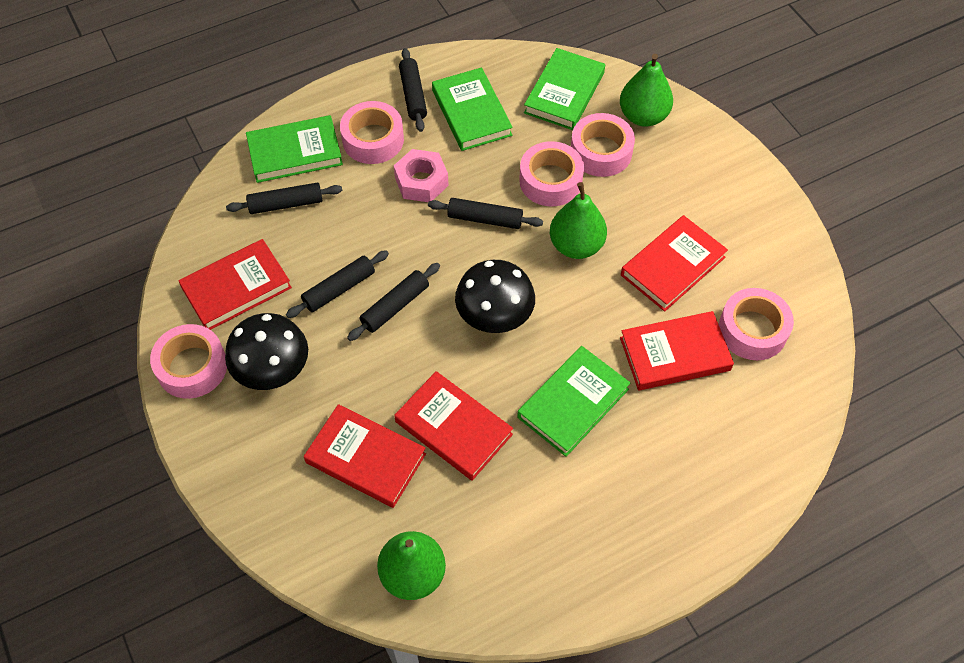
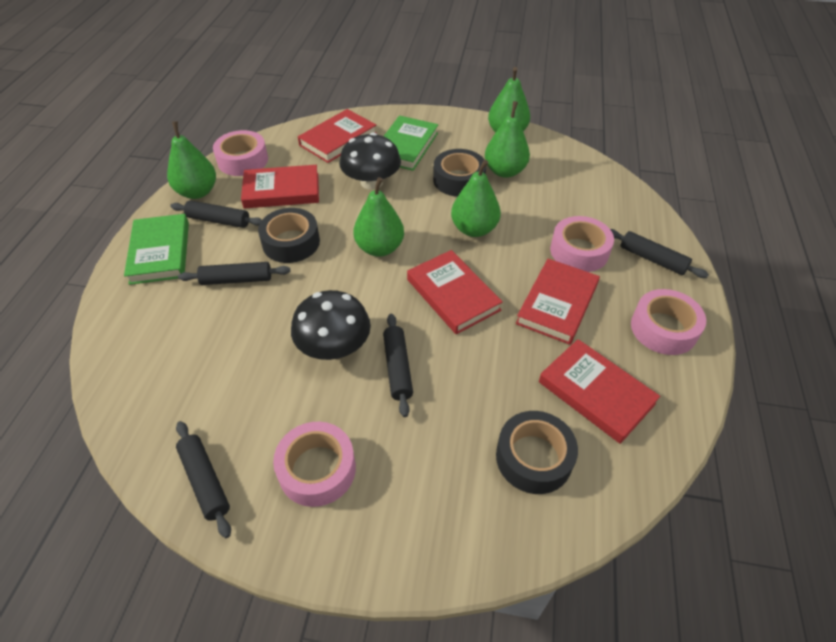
black tape: 0 -> 3
green book: 4 -> 2
green pear: 3 -> 5
pink nut: 1 -> 0
pink tape: 5 -> 4

